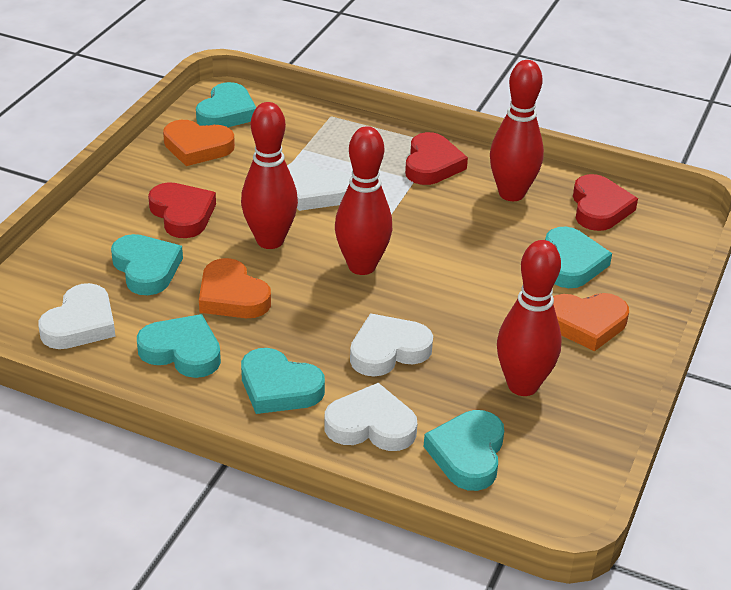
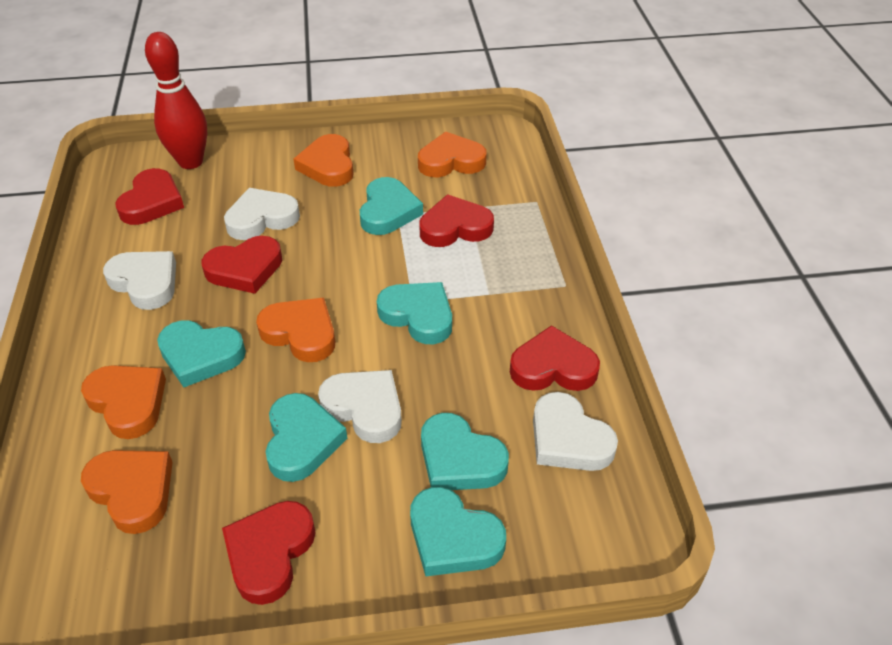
orange heart: 3 -> 5
red bowling pin: 4 -> 1
red heart: 3 -> 5

